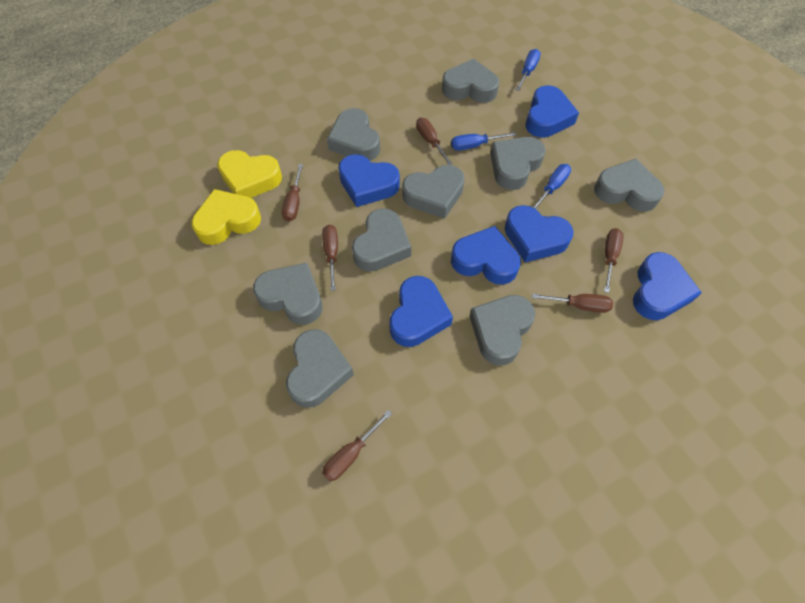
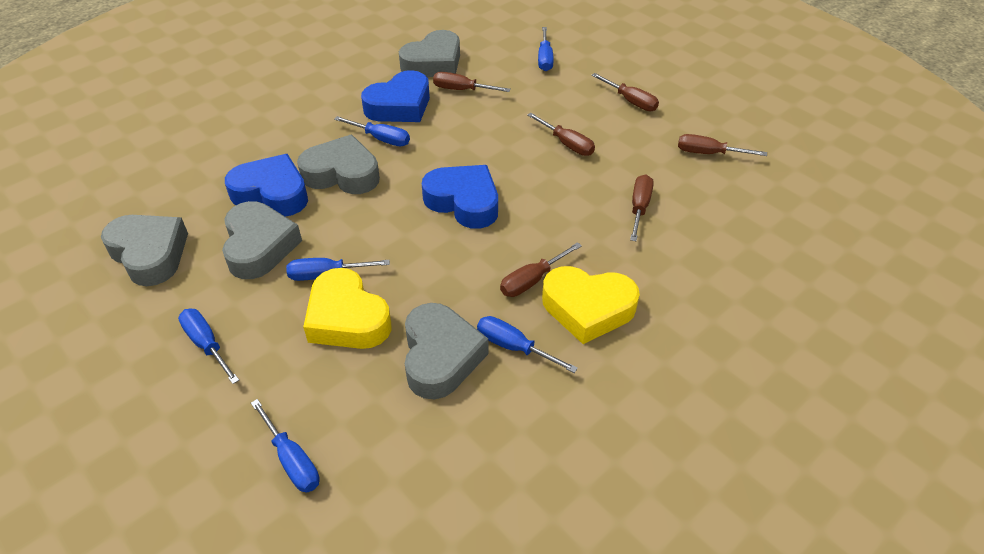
blue heart: 6 -> 3
blue screwdriver: 3 -> 6
grey heart: 9 -> 5

